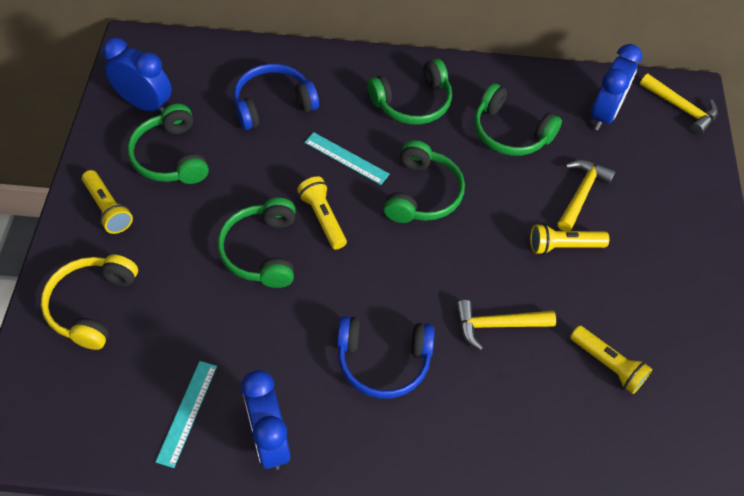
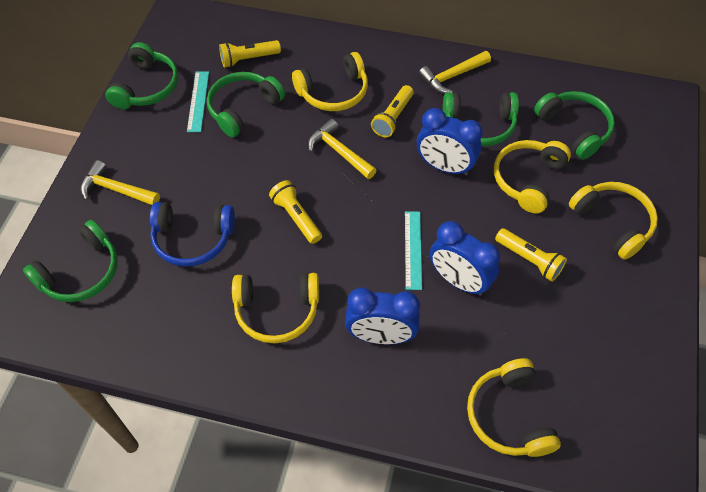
blue headphones: 2 -> 1
yellow headphones: 1 -> 5

